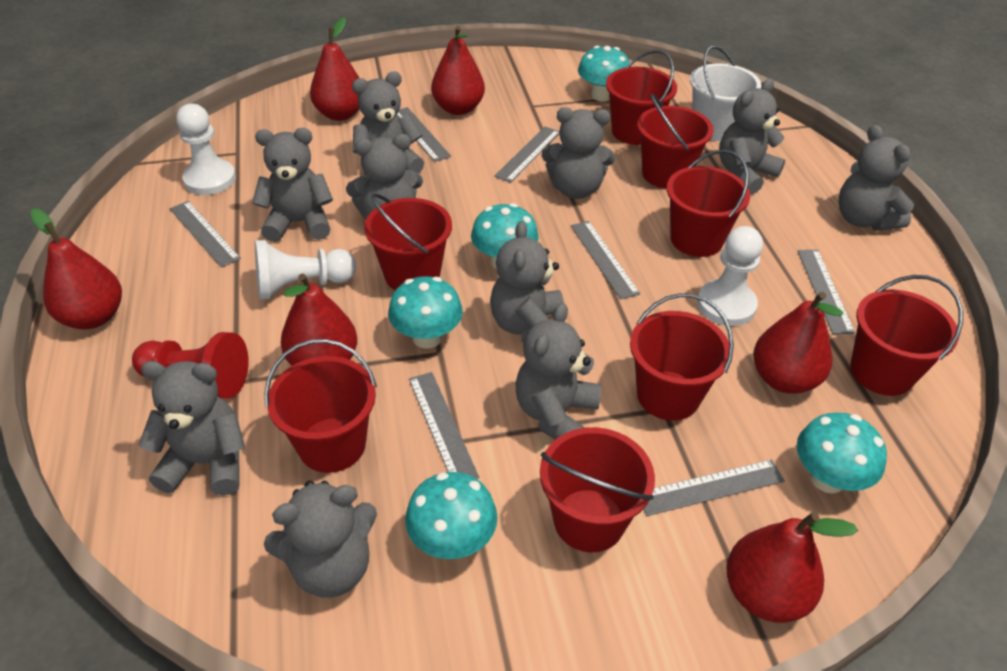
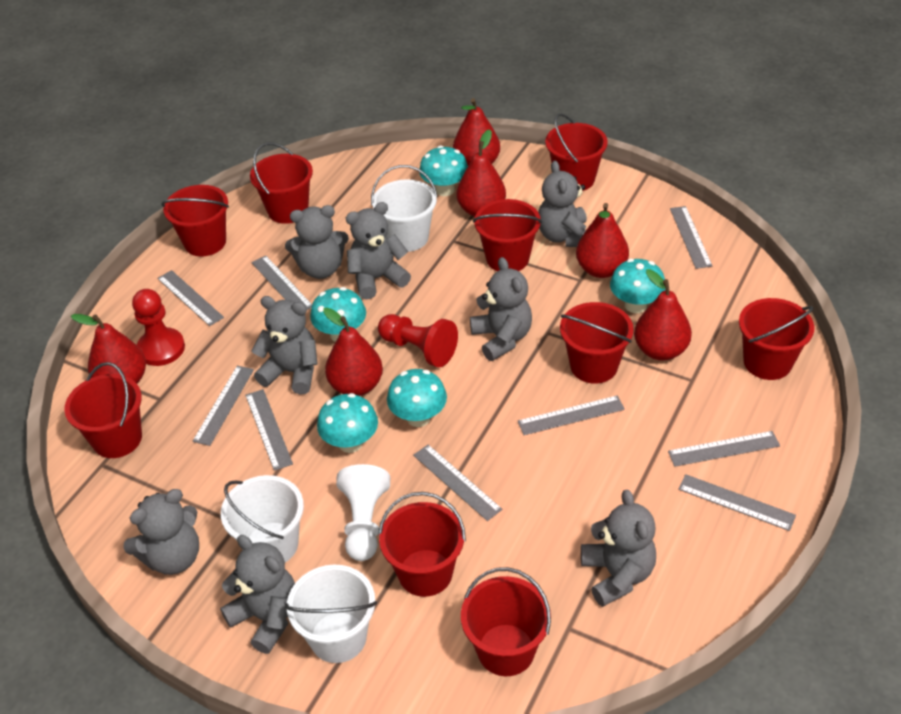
grey ruler: 7 -> 9
grey teddy bear: 10 -> 8
red bucket: 8 -> 9
red pawn: 1 -> 2
white bucket: 1 -> 3
white pawn: 3 -> 1

